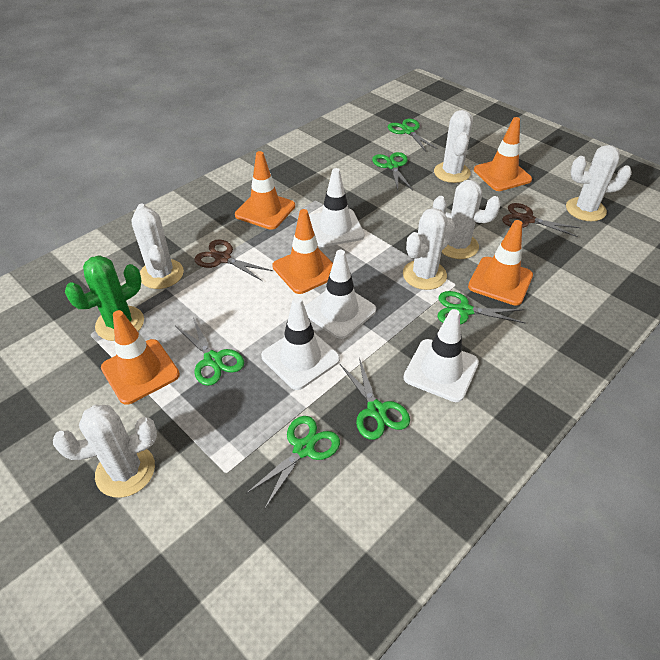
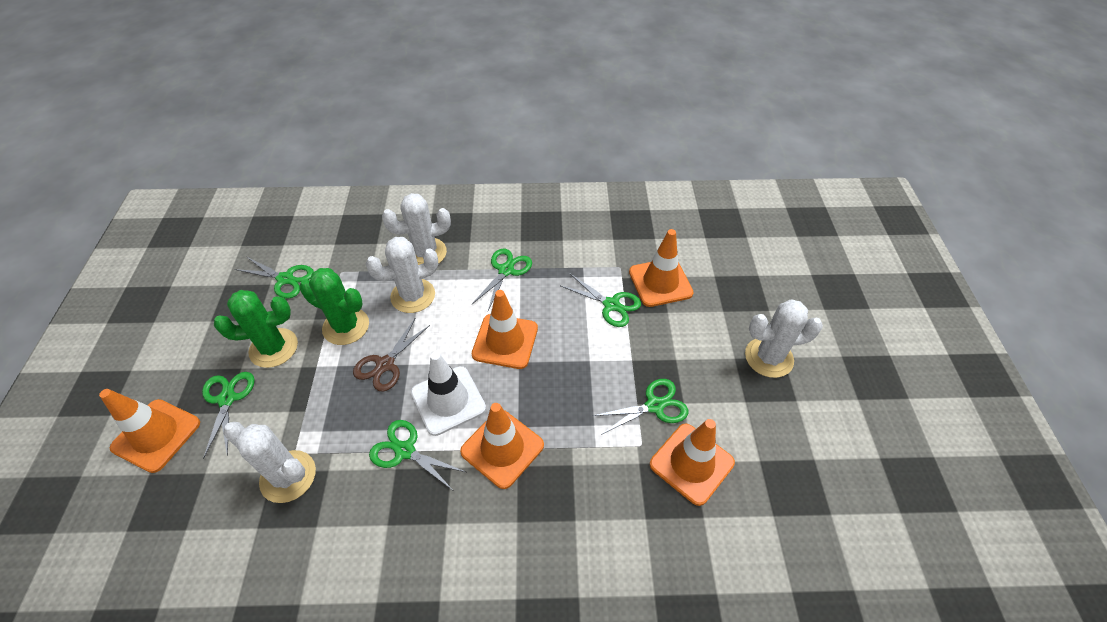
brown scissors: 2 -> 1
green cactus: 1 -> 2
white cactus: 6 -> 4
white traffic cone: 4 -> 1

